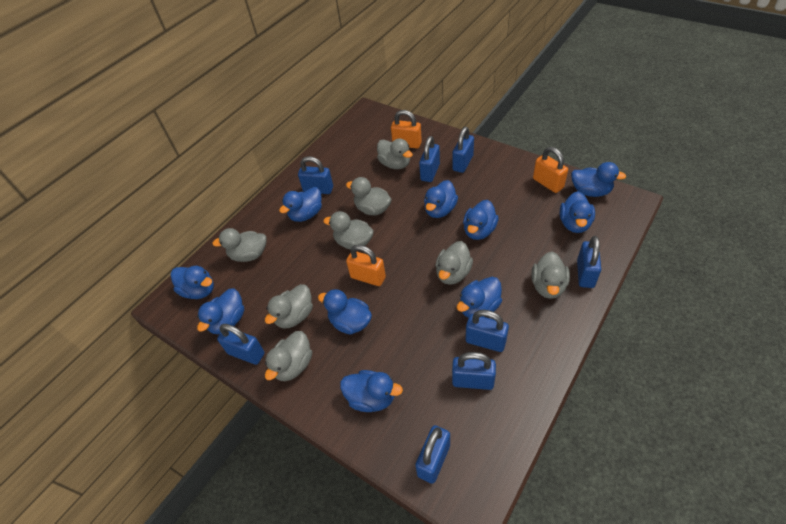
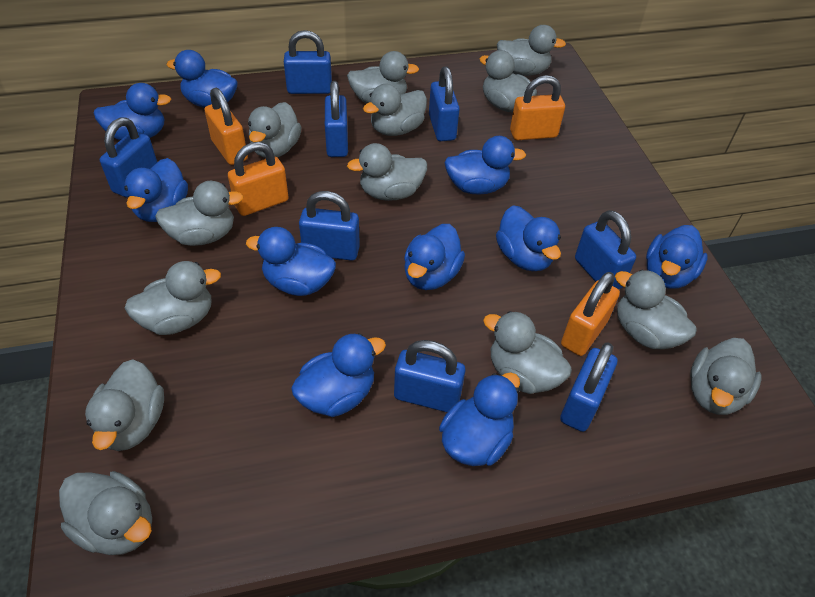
grey duck: 8 -> 13
orange padlock: 3 -> 4

